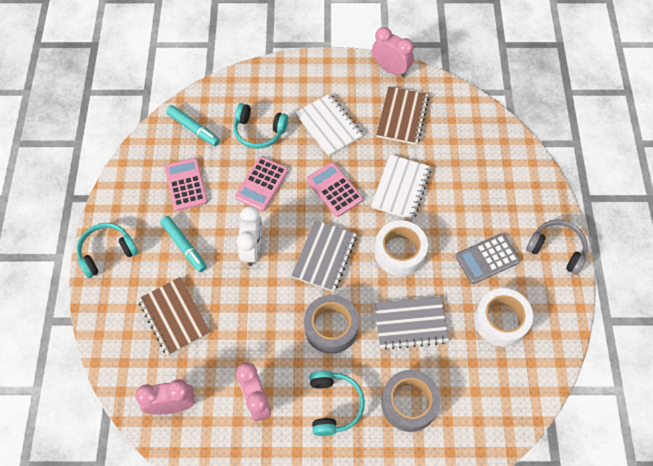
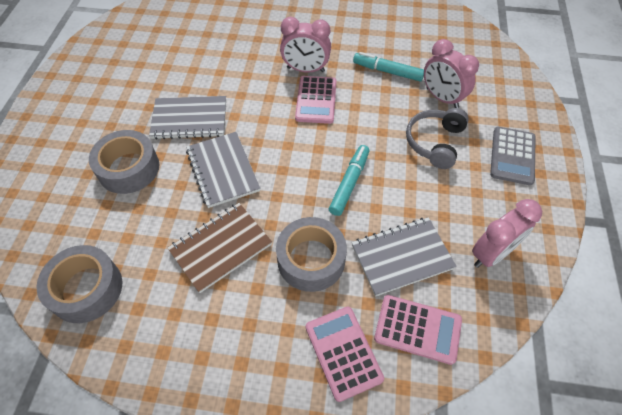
brown notebook: 2 -> 1
grey notebook: 2 -> 3
grey tape: 2 -> 3
turquoise headphones: 3 -> 0
white clock: 1 -> 0
white notebook: 2 -> 0
white tape: 2 -> 0

